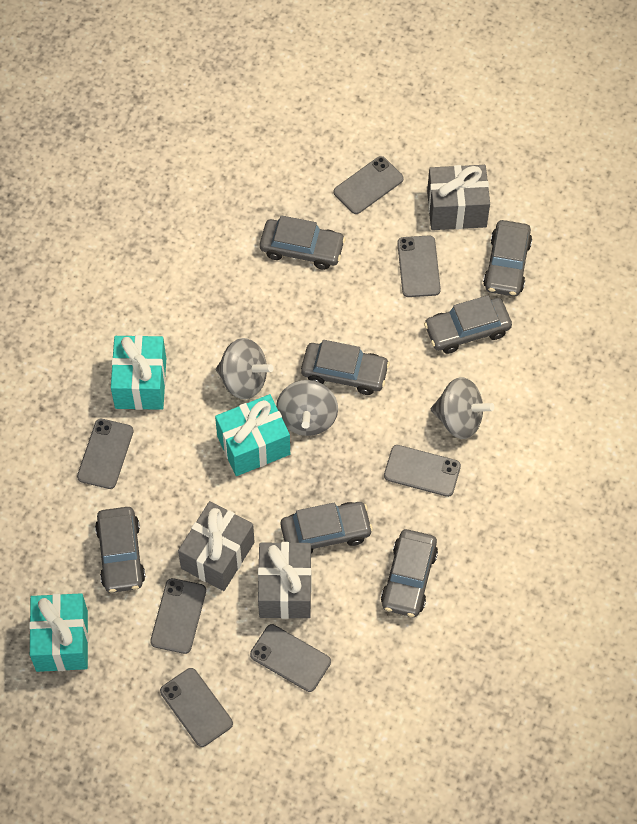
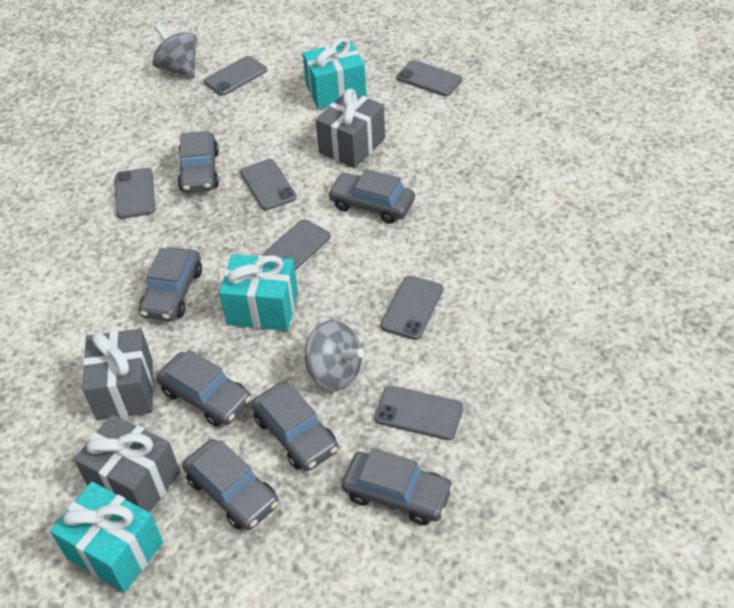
grey spinning top: 3 -> 2

